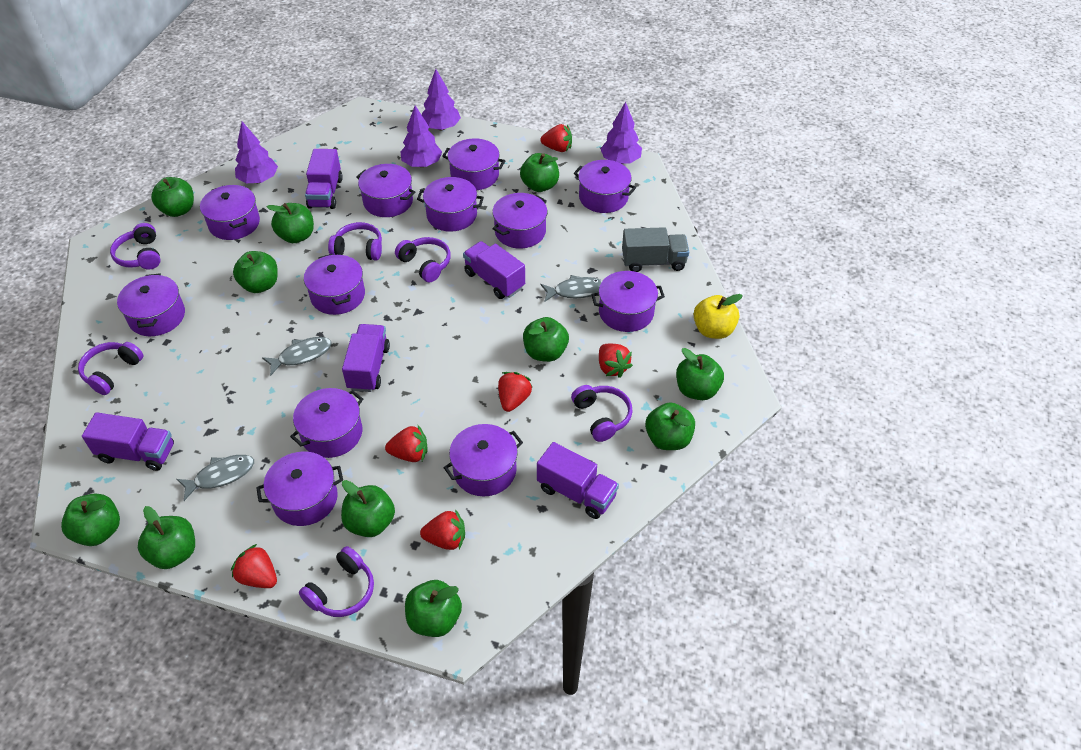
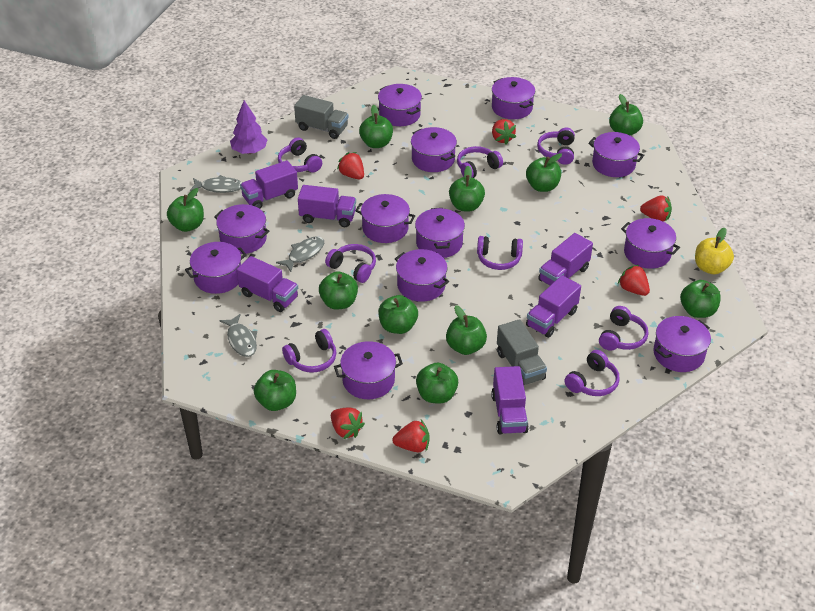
grey truck: 1 -> 2
purple headphones: 6 -> 8
purple tree: 4 -> 1
purple truck: 5 -> 6

